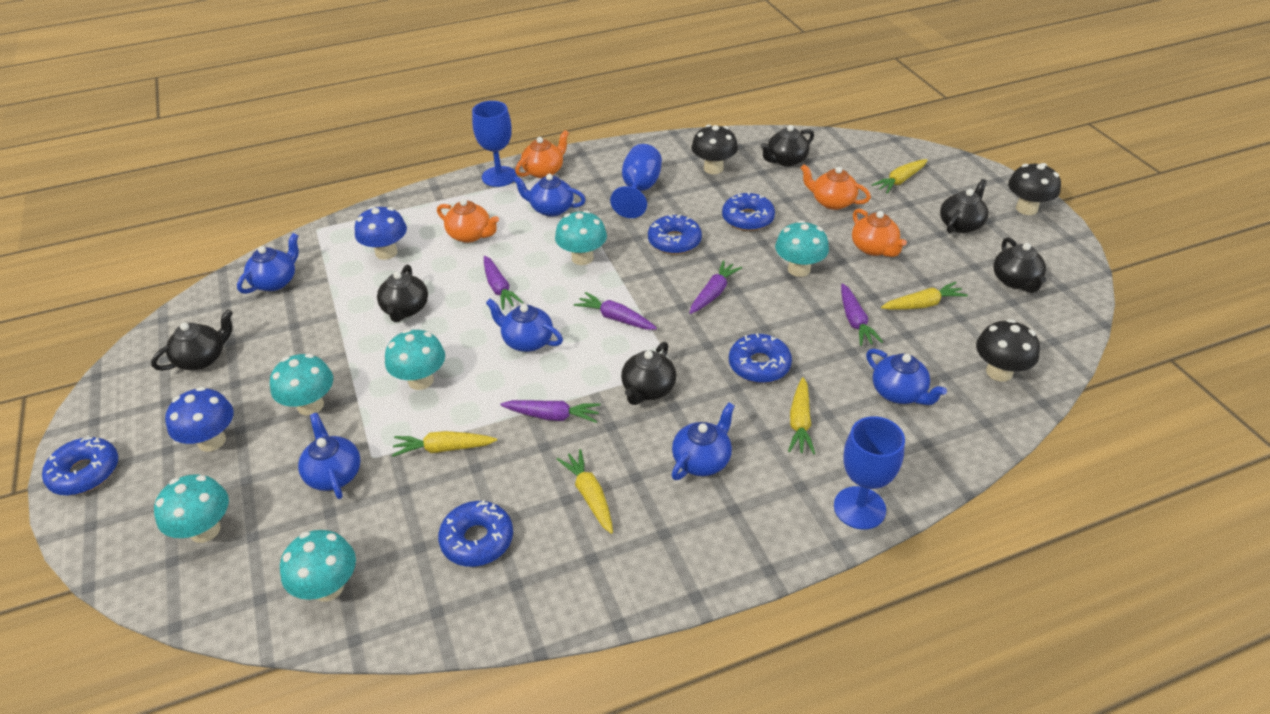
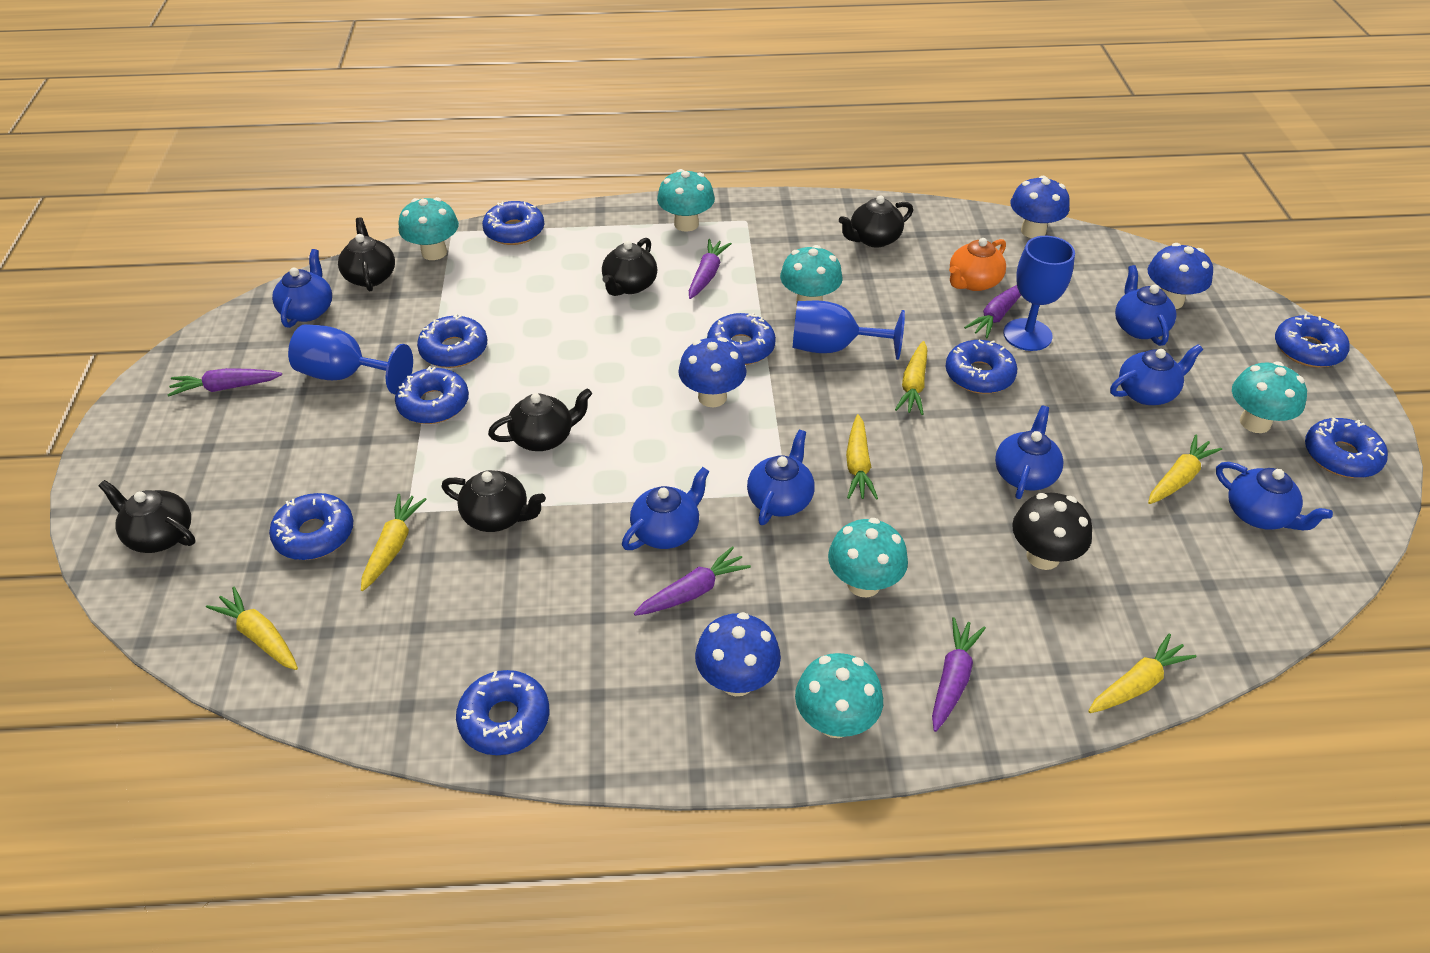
black mushroom: 3 -> 1
blue donut: 5 -> 9
blue mushroom: 2 -> 4
blue teapot: 6 -> 7
orange teapot: 4 -> 1
yellow carrot: 5 -> 6

